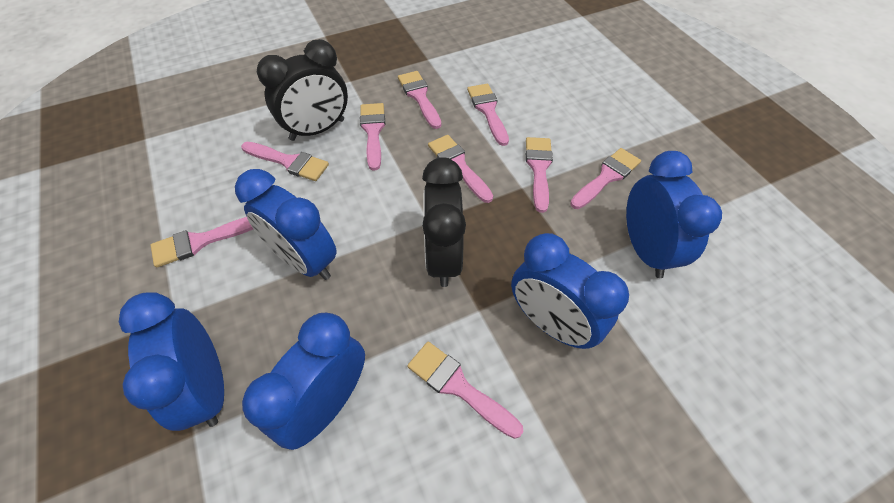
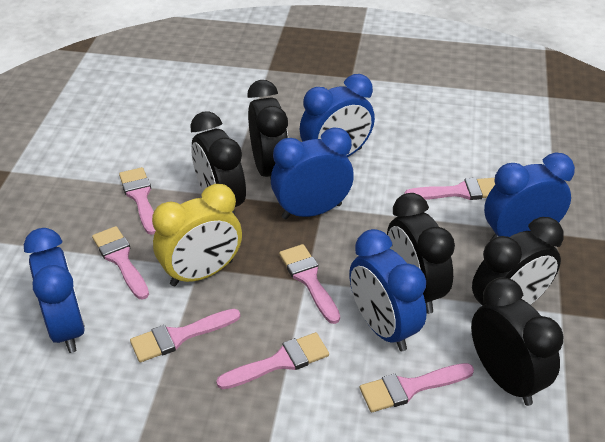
black clock: 2 -> 5
pink brush: 9 -> 7
yellow clock: 0 -> 1

